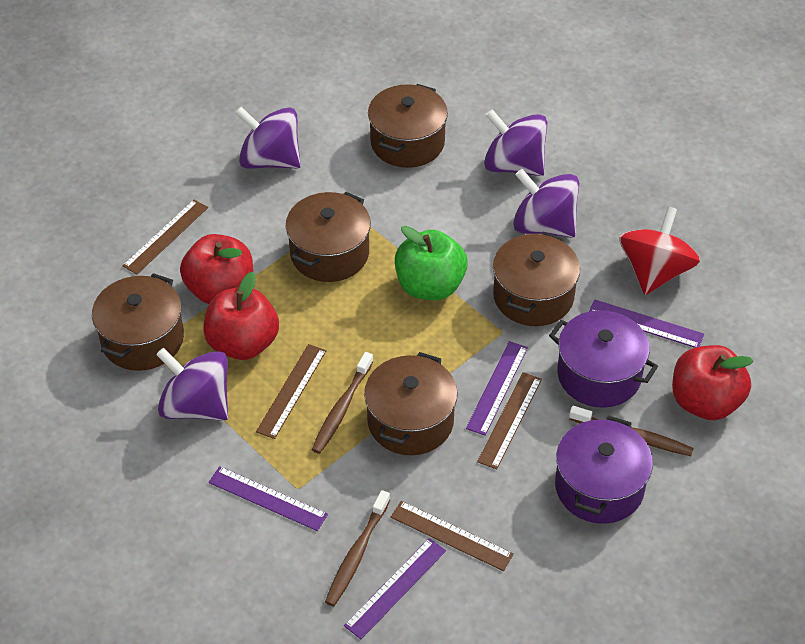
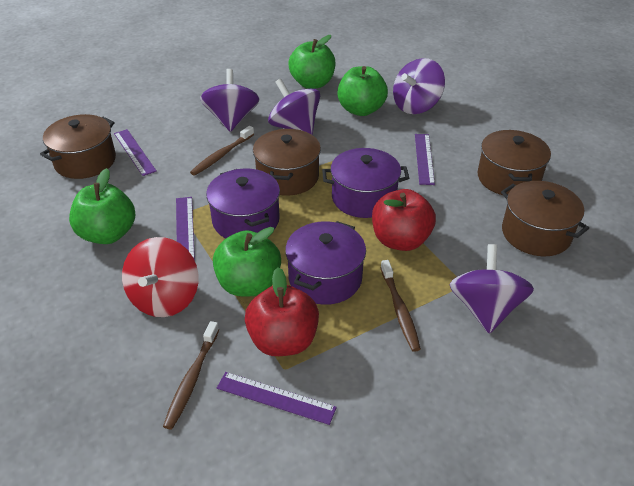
brown pot: 5 -> 4
brown ruler: 4 -> 0
green apple: 1 -> 4
purple pot: 2 -> 3
red apple: 3 -> 2

